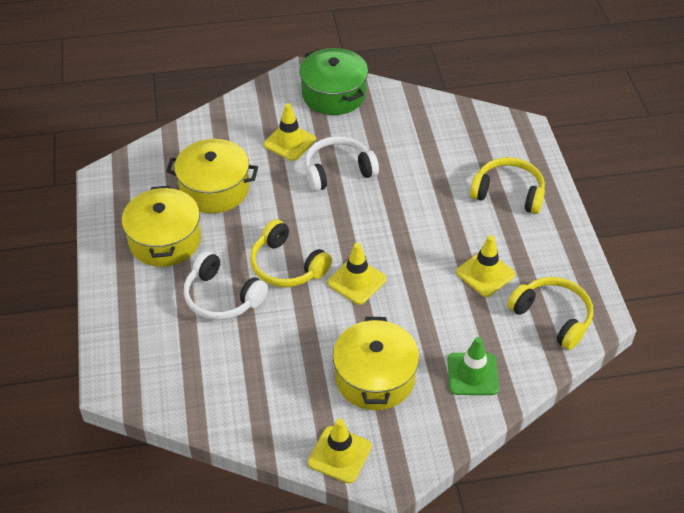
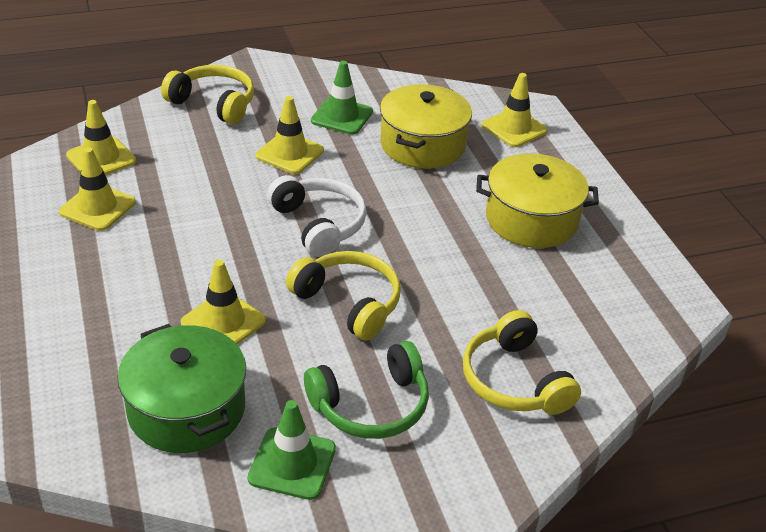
green headphones: 0 -> 1
green traffic cone: 1 -> 2
white headphones: 2 -> 1
yellow pot: 3 -> 2
yellow traffic cone: 4 -> 5

